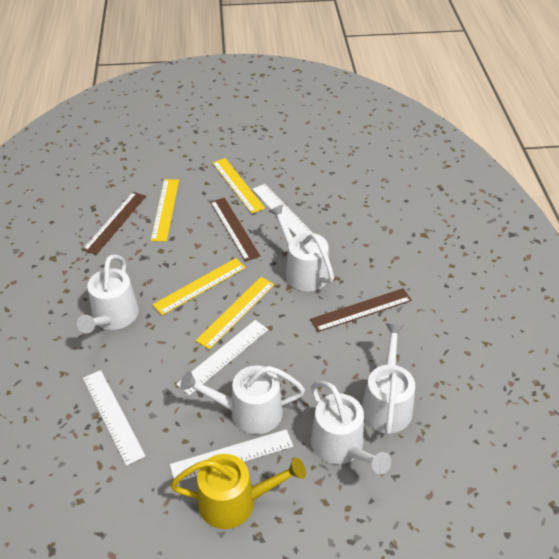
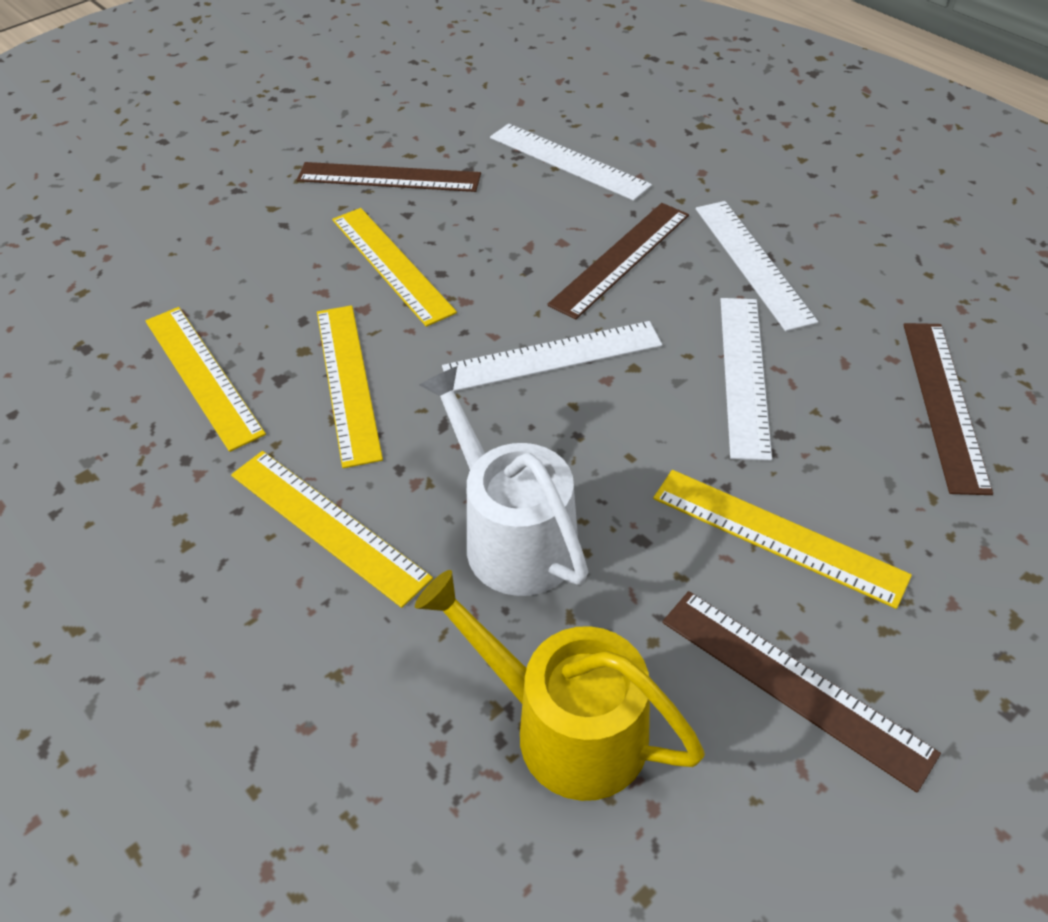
brown ruler: 3 -> 4
white watering can: 5 -> 1
yellow ruler: 4 -> 5

